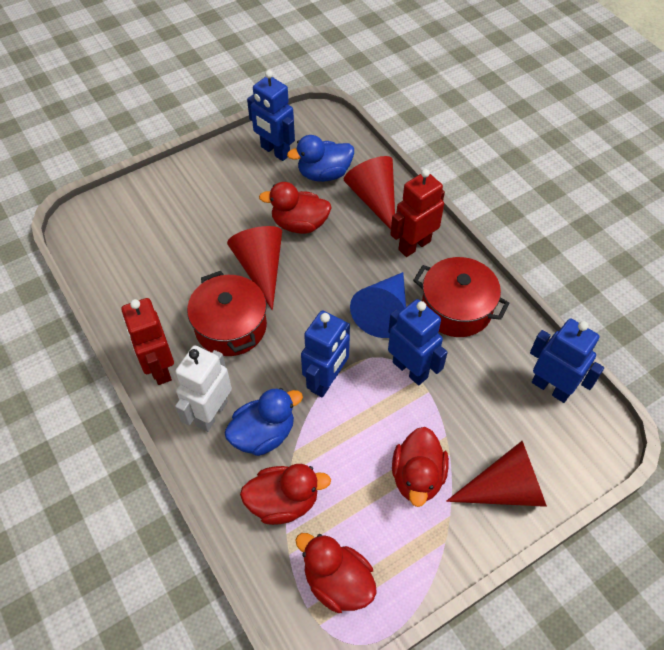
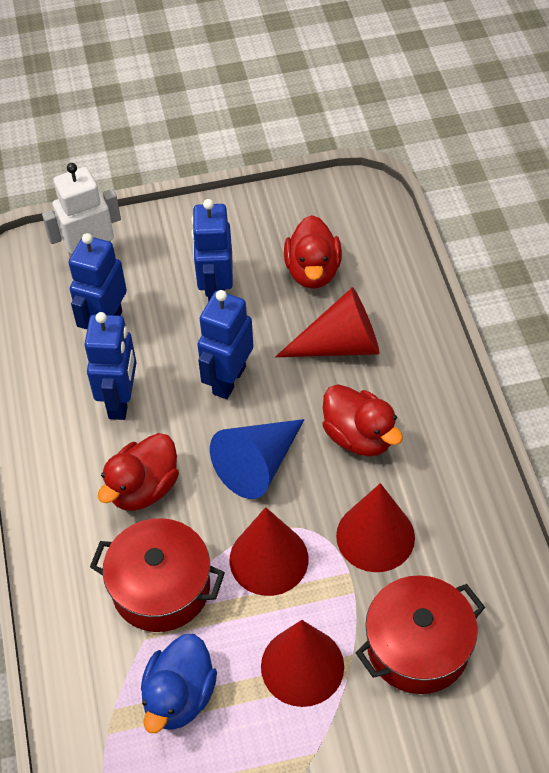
blue duck: 2 -> 1
red cone: 3 -> 4
red duck: 4 -> 3
red robot: 2 -> 0

